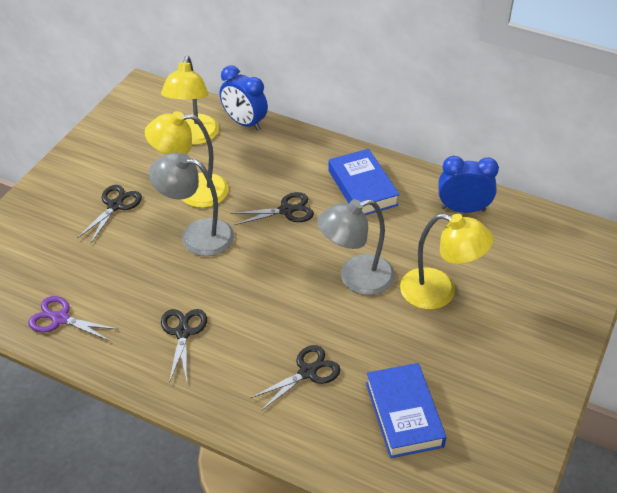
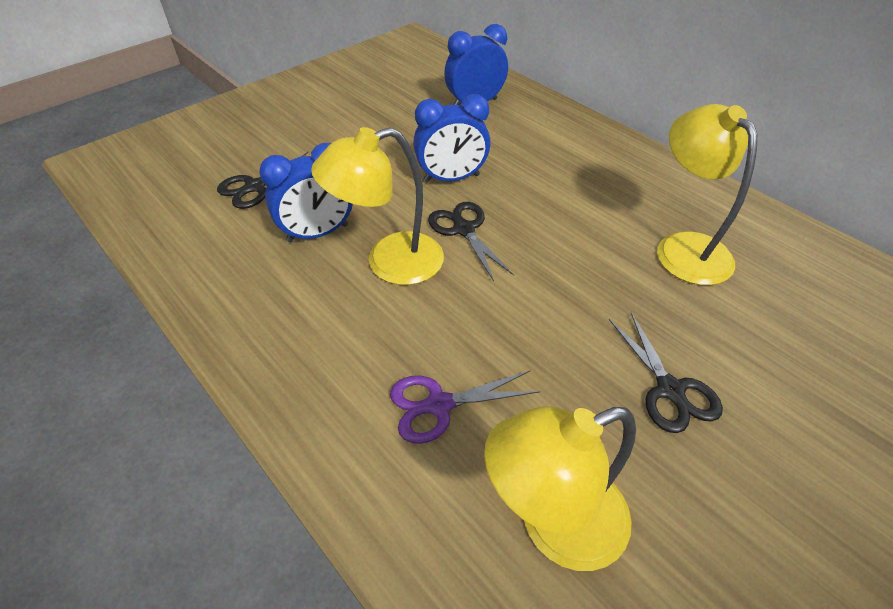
black scissors: 4 -> 3
blue book: 2 -> 0
blue clock: 2 -> 3
grey lamp: 2 -> 0

